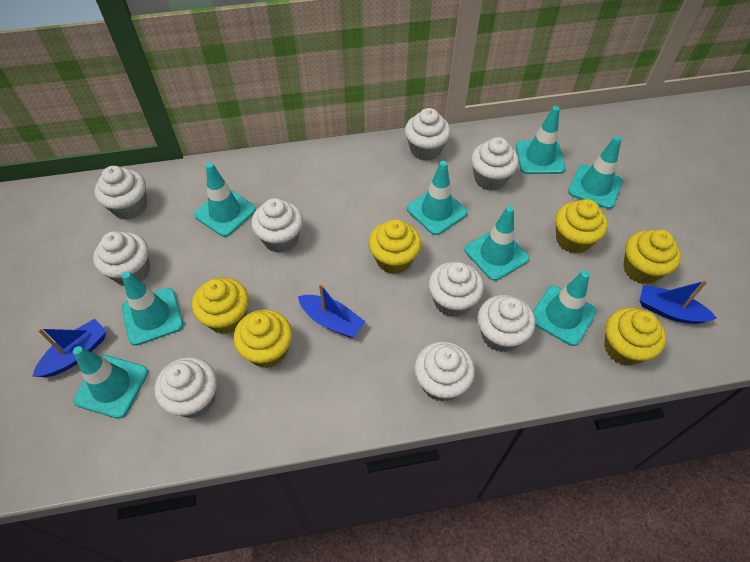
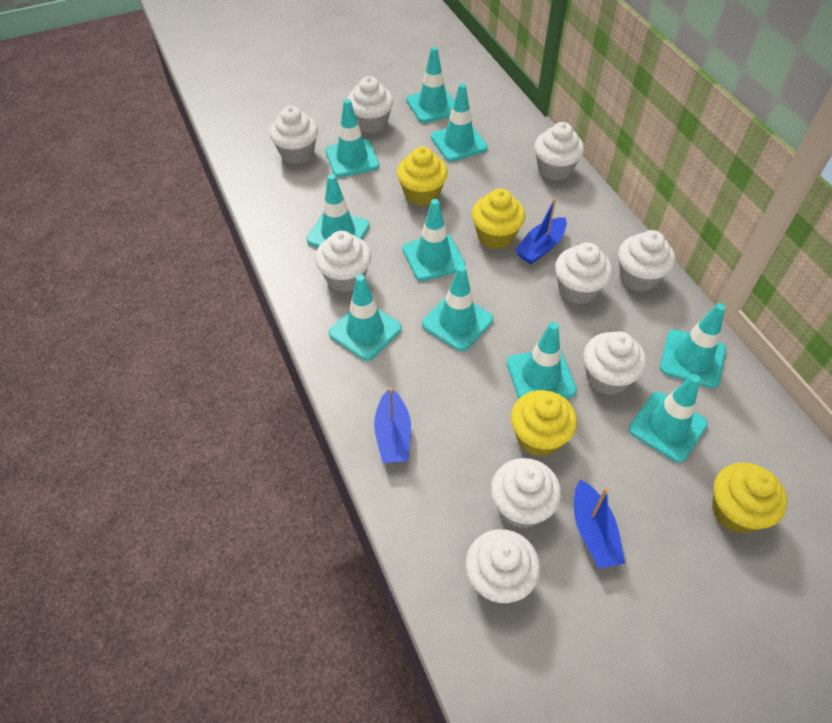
turquoise traffic cone: 8 -> 10
yellow cupcake: 6 -> 4

